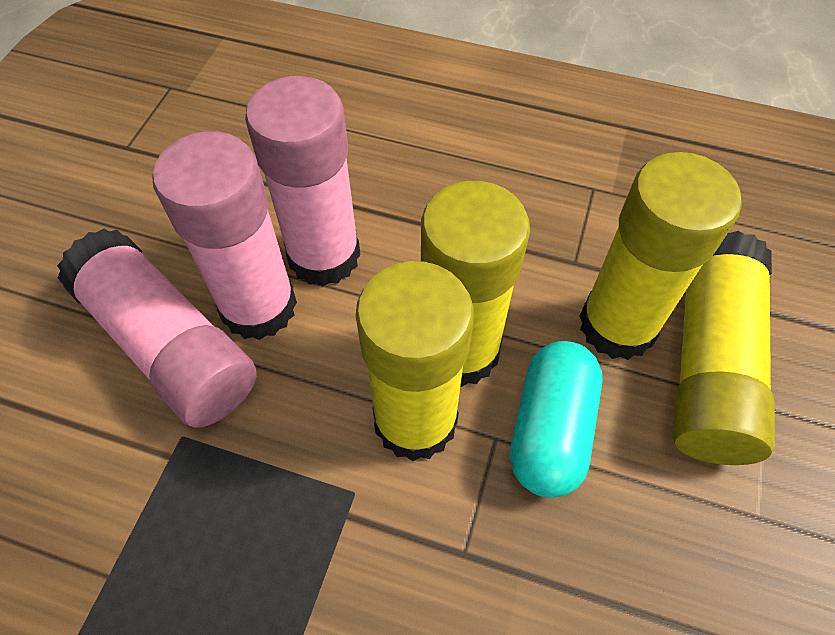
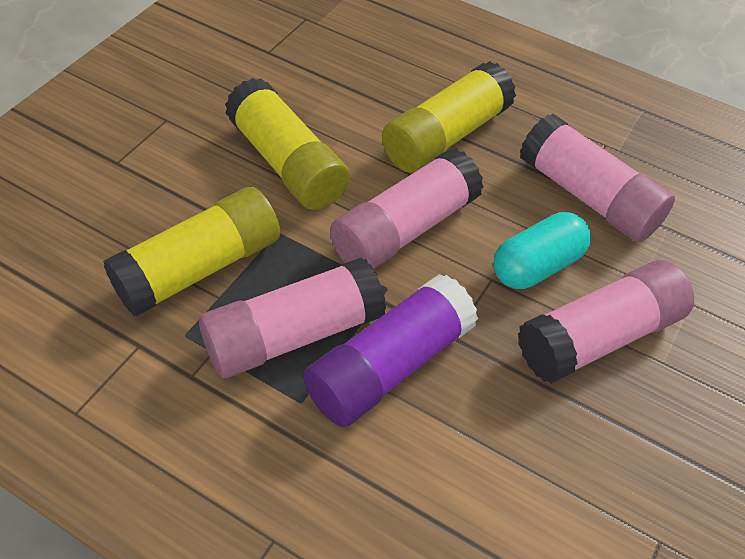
pink glue stick: 3 -> 4
purple glue stick: 0 -> 1
yellow glue stick: 4 -> 3

